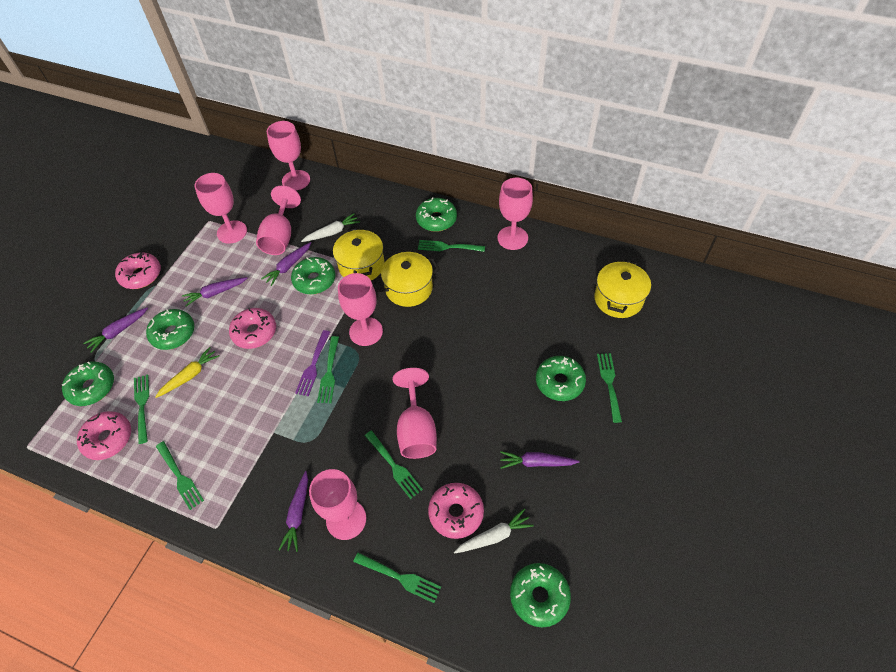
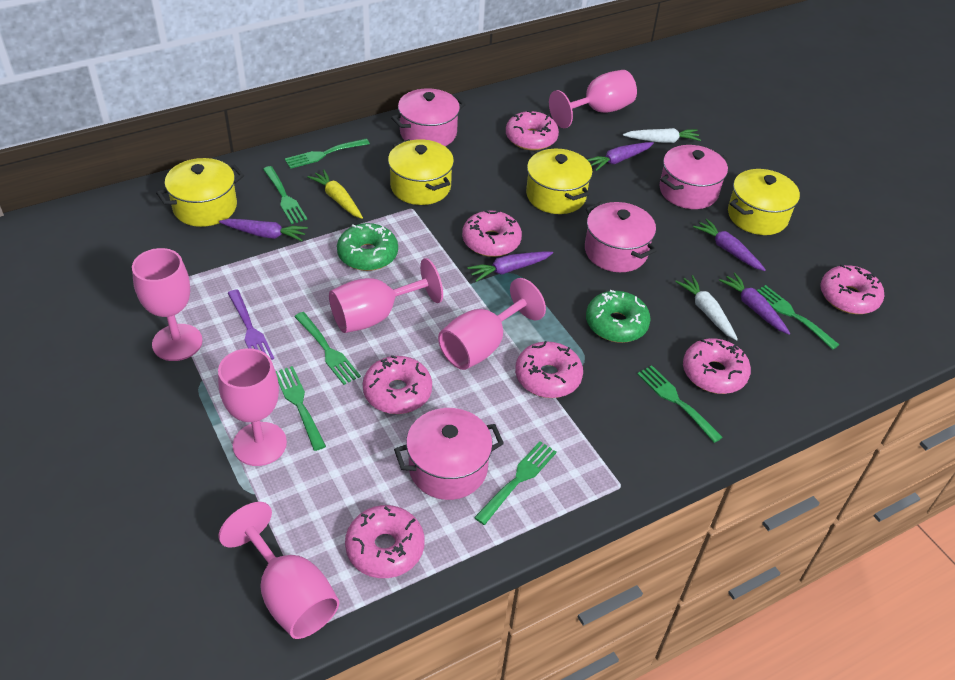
green donut: 6 -> 2
pink donut: 4 -> 7
pink goblet: 7 -> 6
pink pot: 0 -> 4
yellow pot: 3 -> 4

